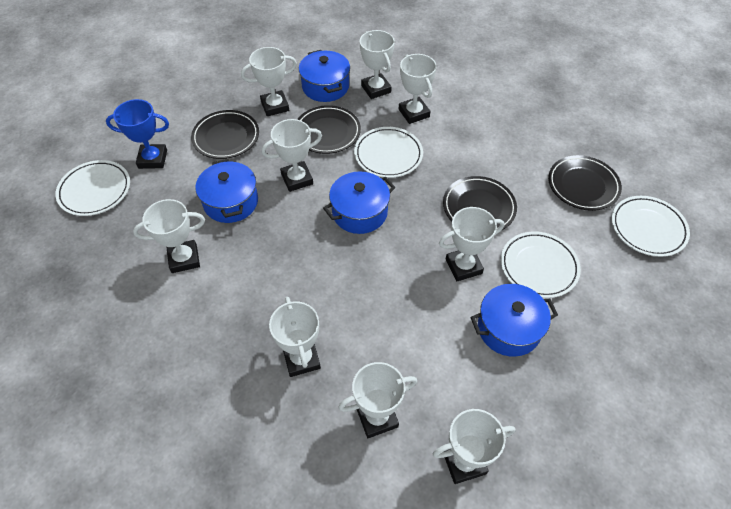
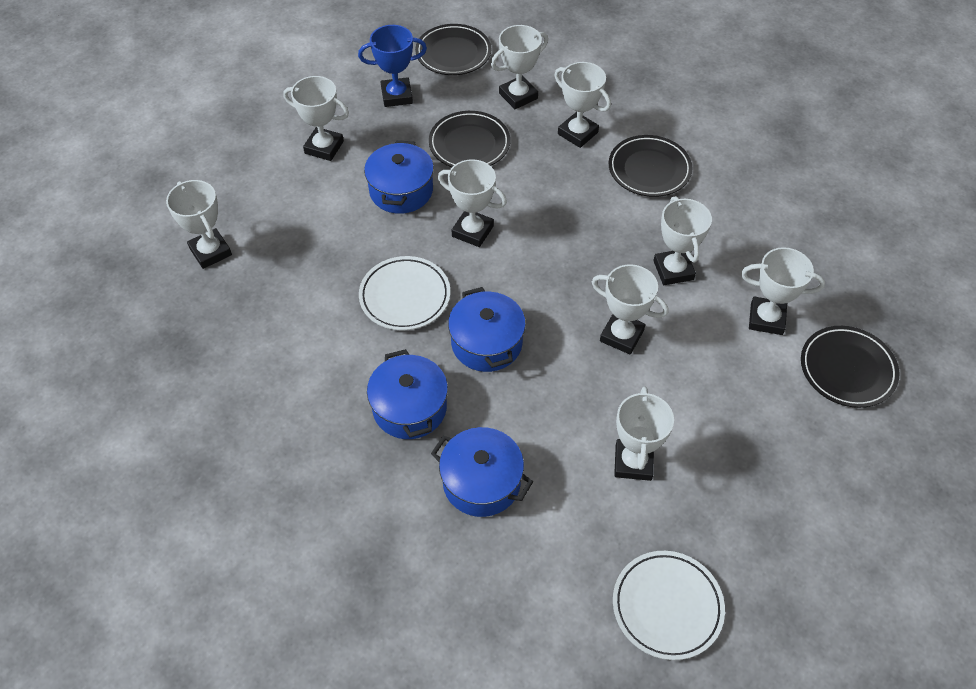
white plate: 4 -> 2

